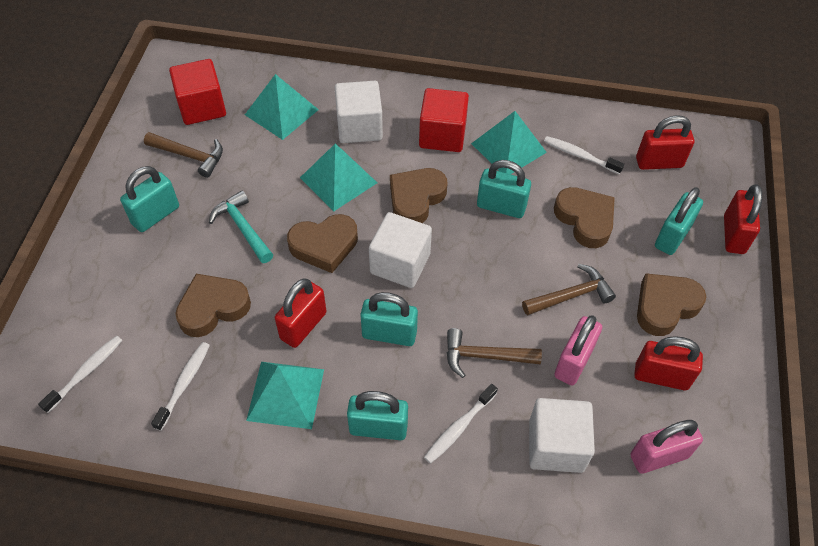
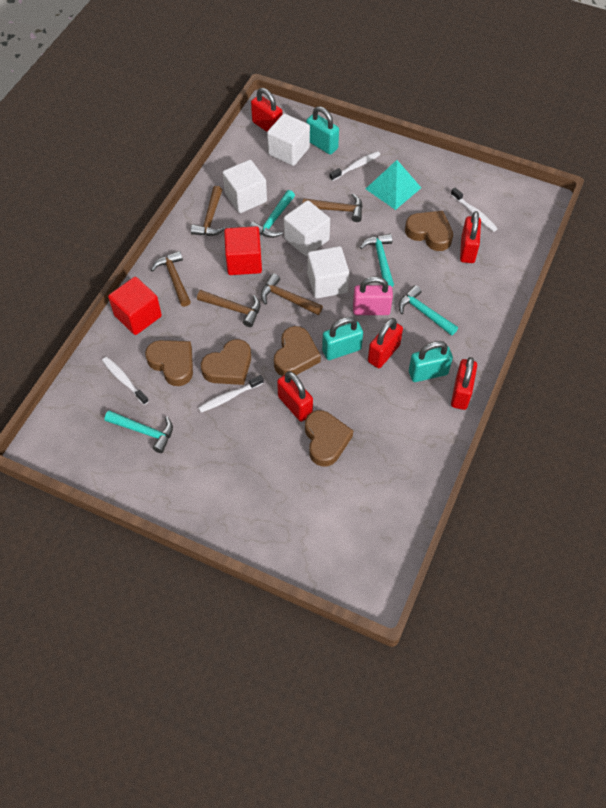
brown hammer: 3 -> 5
pink padlock: 2 -> 1
red padlock: 4 -> 5
turquoise hammer: 1 -> 4
turquoise padlock: 5 -> 3
turquoise pyramid: 4 -> 1
white cube: 3 -> 4

